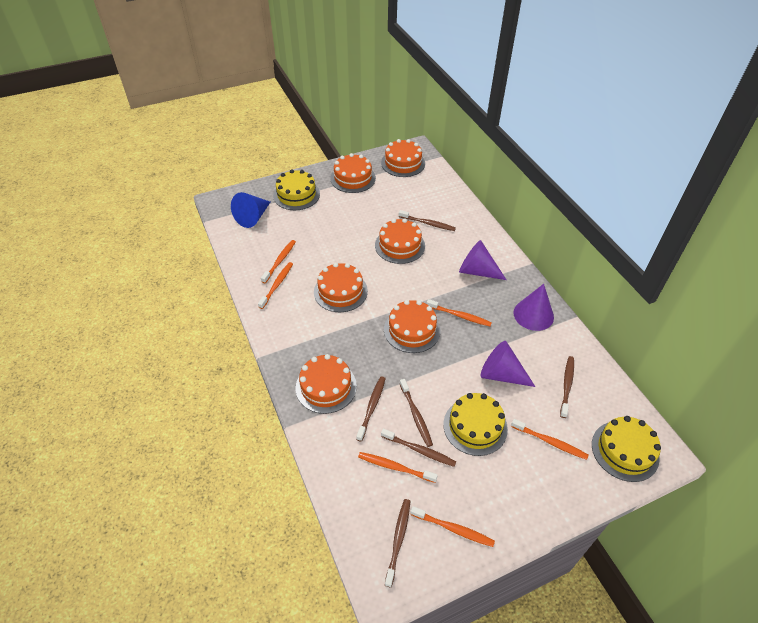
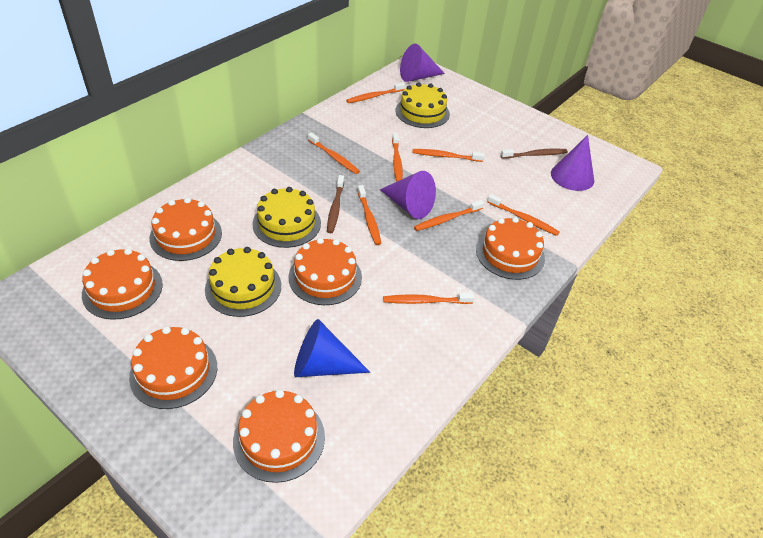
brown toothbrush: 6 -> 2
orange toothbrush: 6 -> 8

